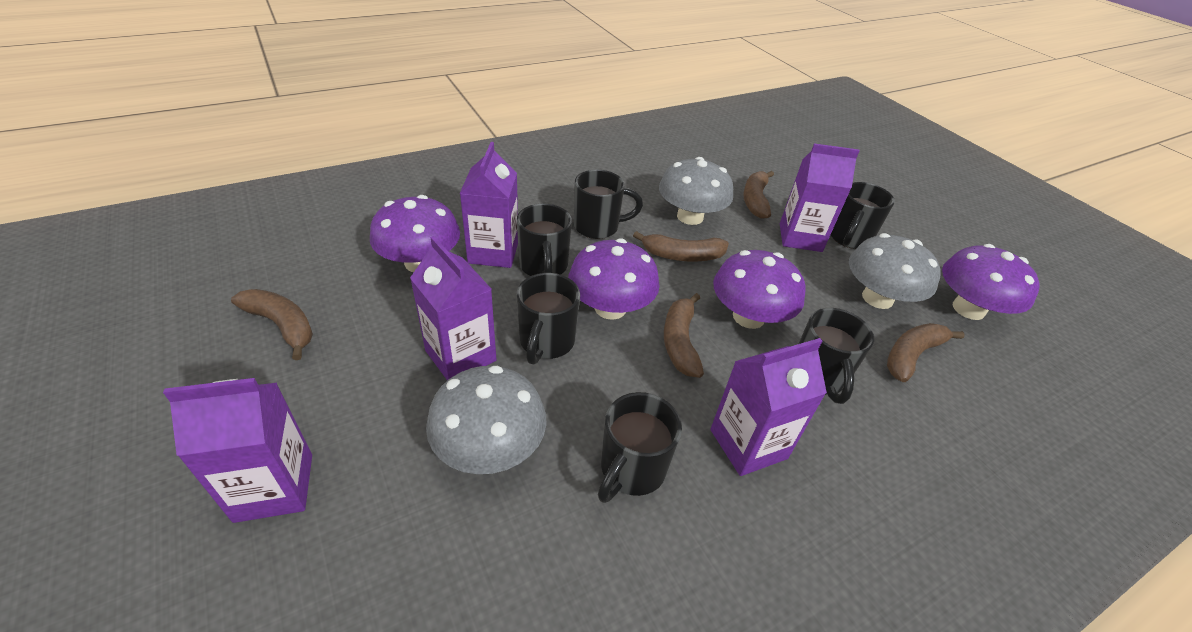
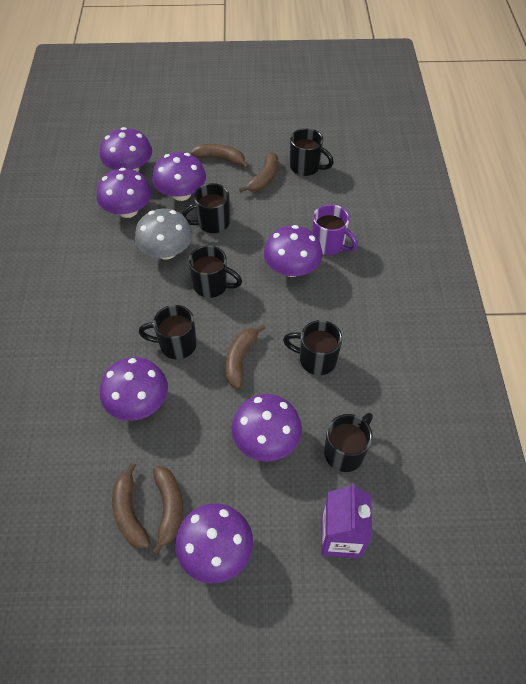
grey mushroom: 3 -> 1
purple carton: 5 -> 1
purple mug: 0 -> 1
purple mushroom: 4 -> 7

